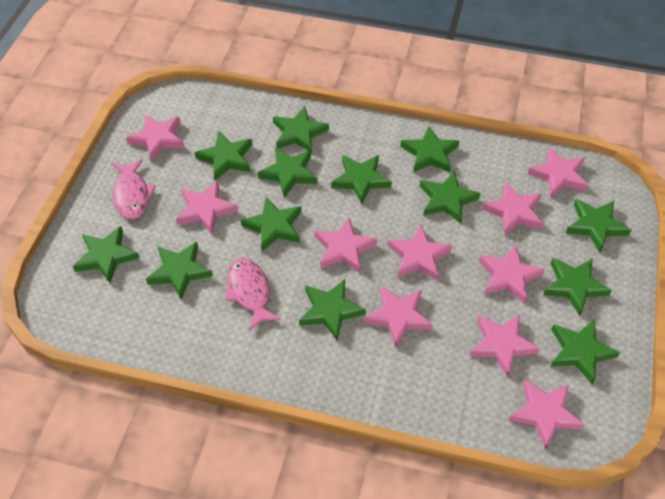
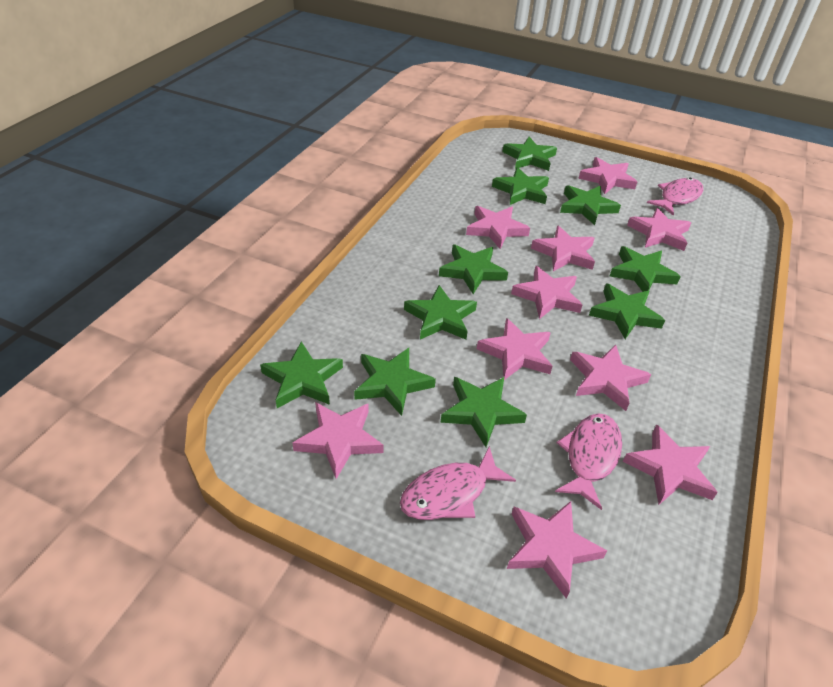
green star: 13 -> 10
pink fish: 2 -> 3

